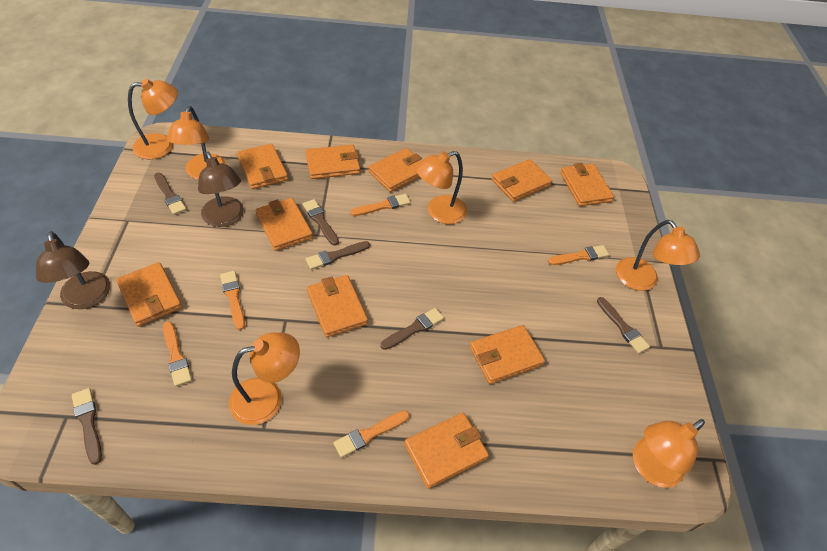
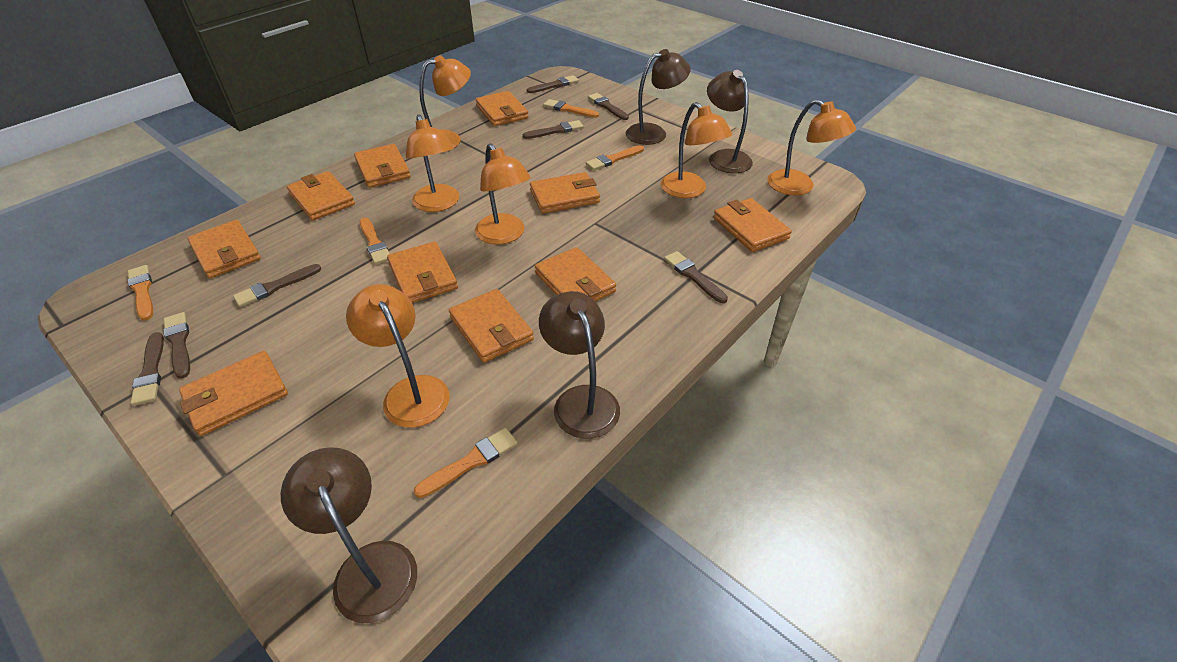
brown brush: 6 -> 7
brown lamp: 2 -> 4

